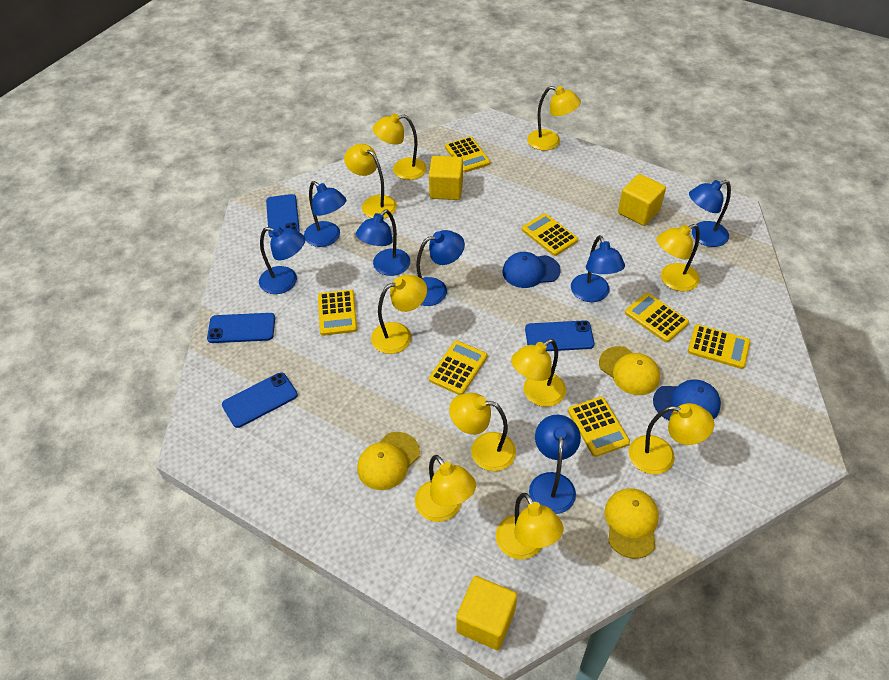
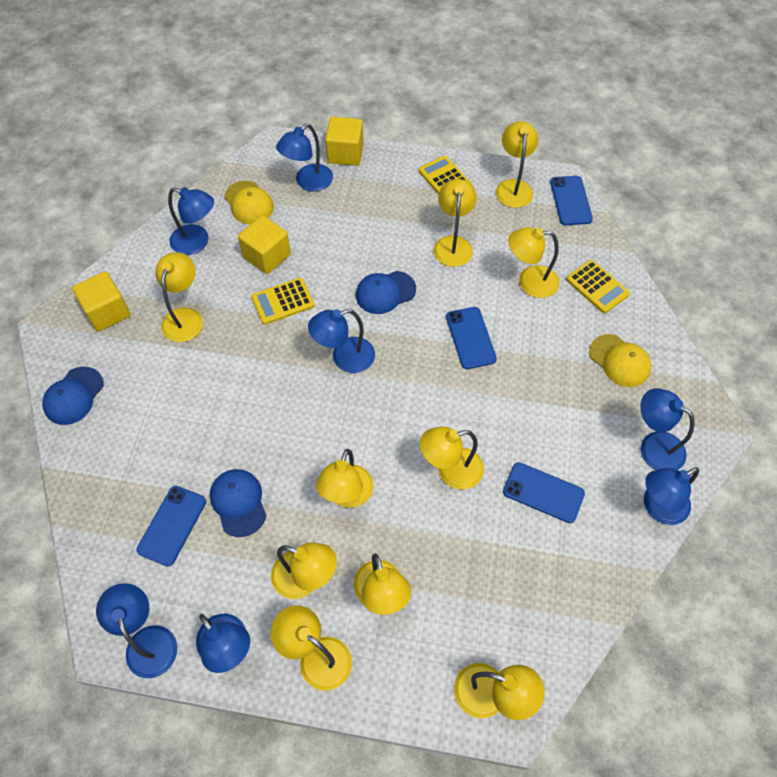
blue cap: 2 -> 3
yellow calculator: 7 -> 3
yellow cap: 3 -> 2

